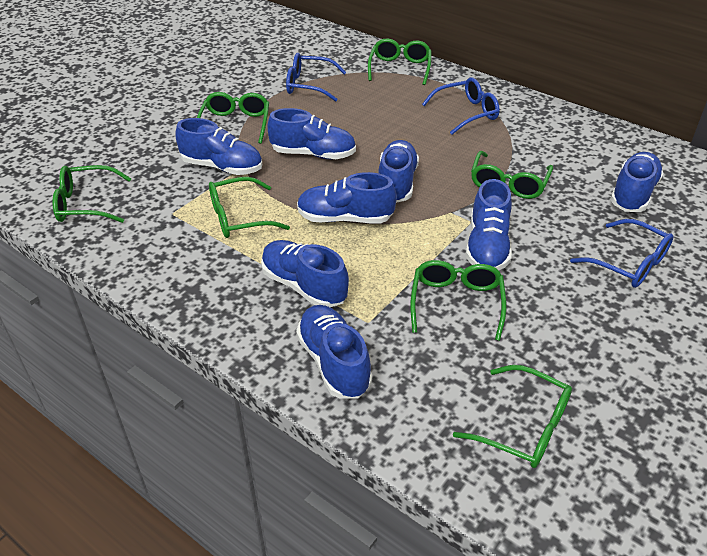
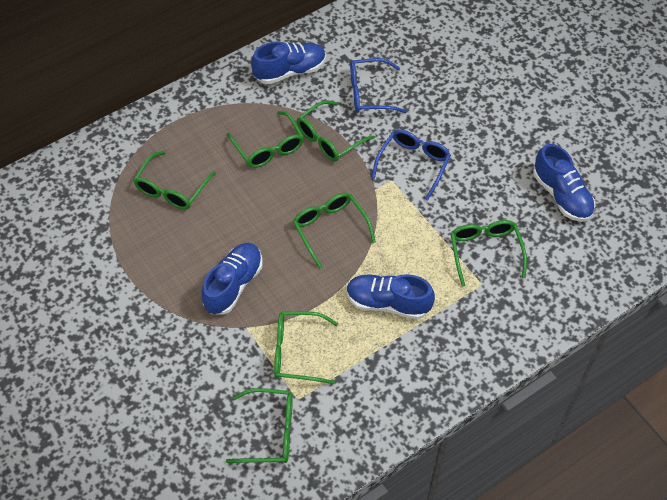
blue glasses: 3 -> 2
blue shoe: 8 -> 4

